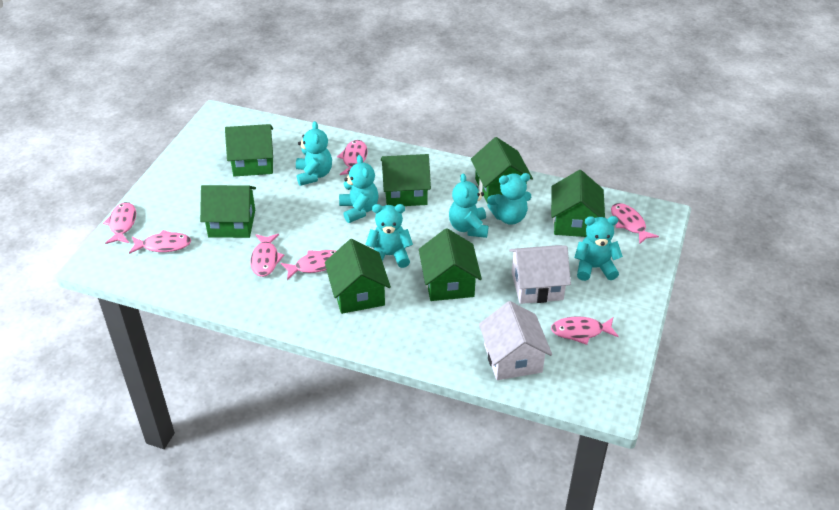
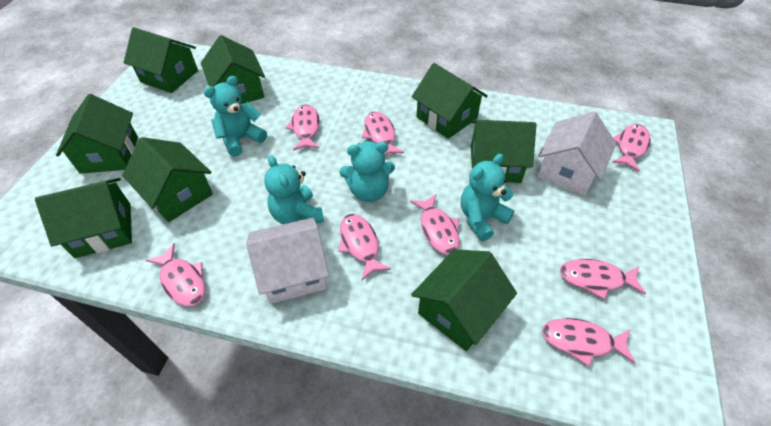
green house: 7 -> 8
pink fish: 7 -> 8
turquoise teddy bear: 6 -> 4

